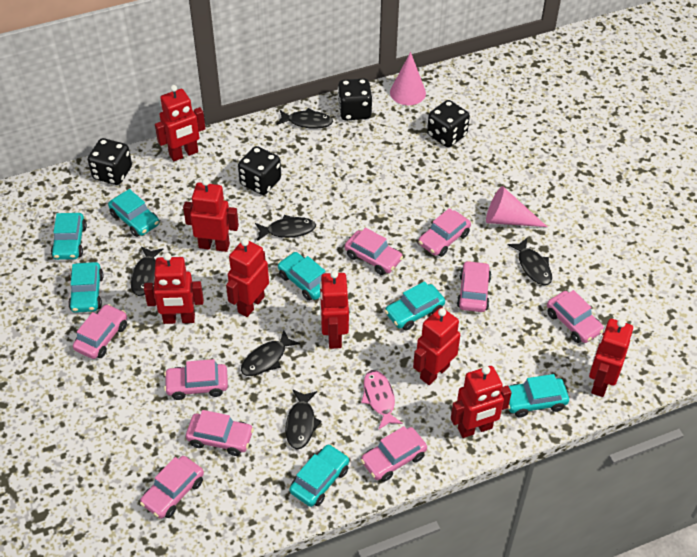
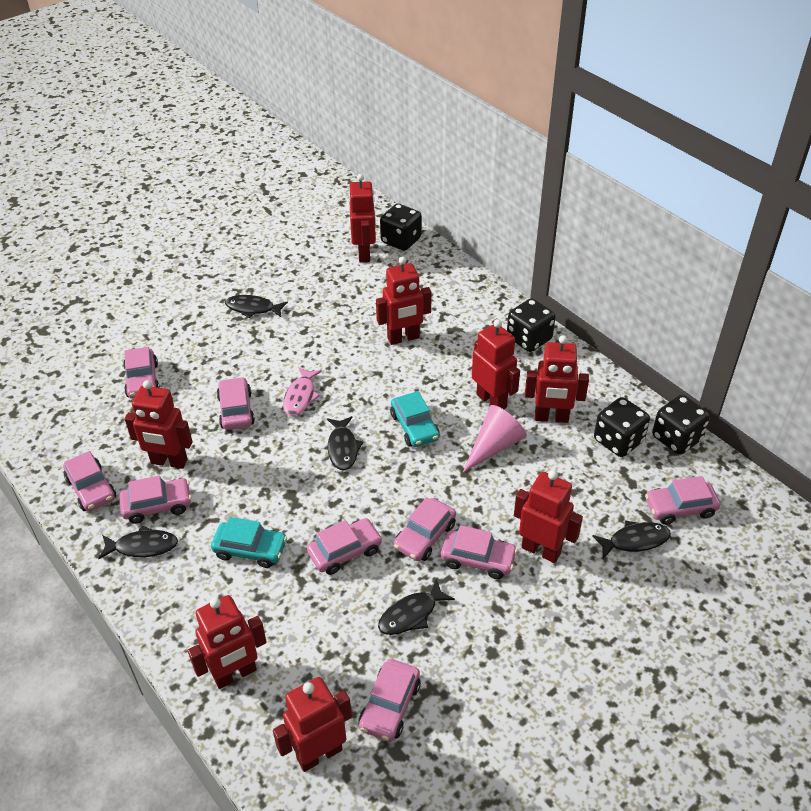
black fish: 6 -> 5
pink cone: 2 -> 1
turquoise car: 7 -> 2

